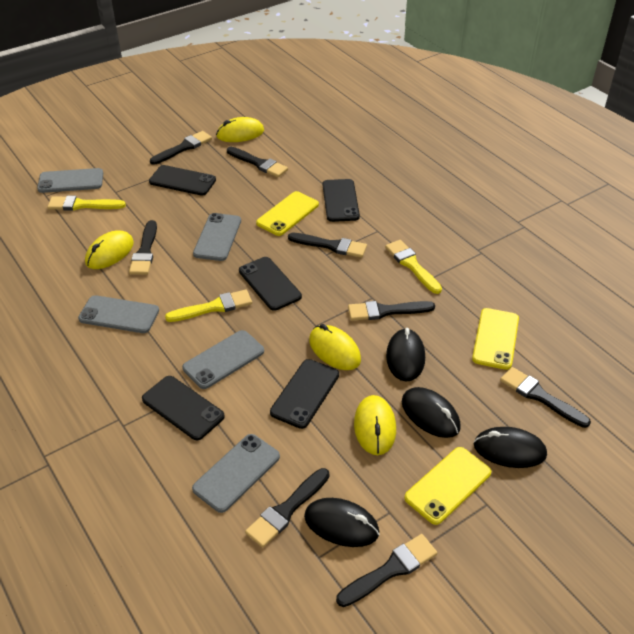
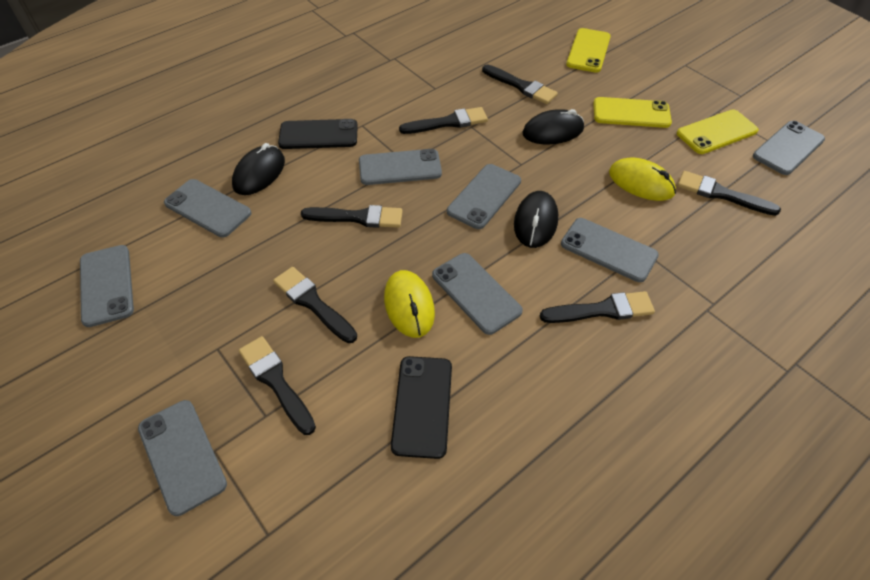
black brush: 8 -> 7
black mouse: 4 -> 3
black phone: 5 -> 2
grey phone: 5 -> 8
yellow brush: 3 -> 0
yellow mouse: 4 -> 2

